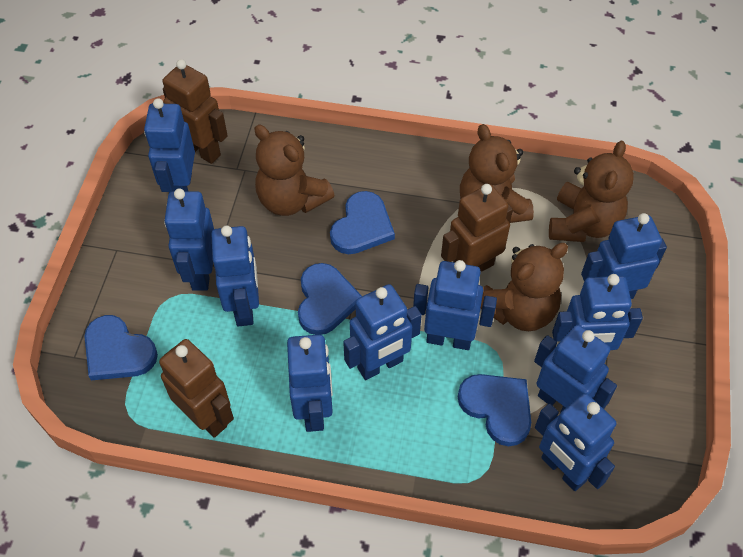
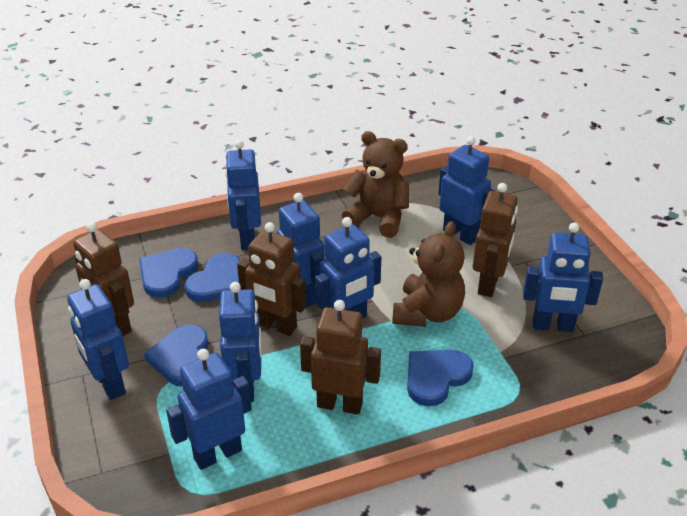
blue robot: 10 -> 8
brown robot: 3 -> 4
brown teddy bear: 4 -> 2

